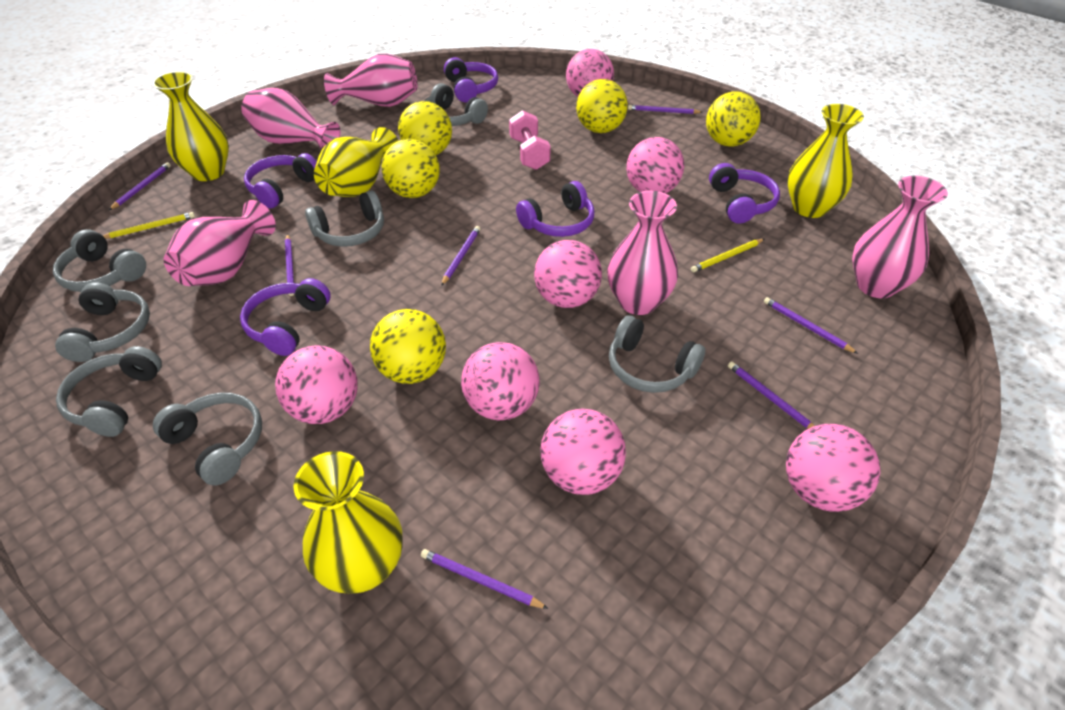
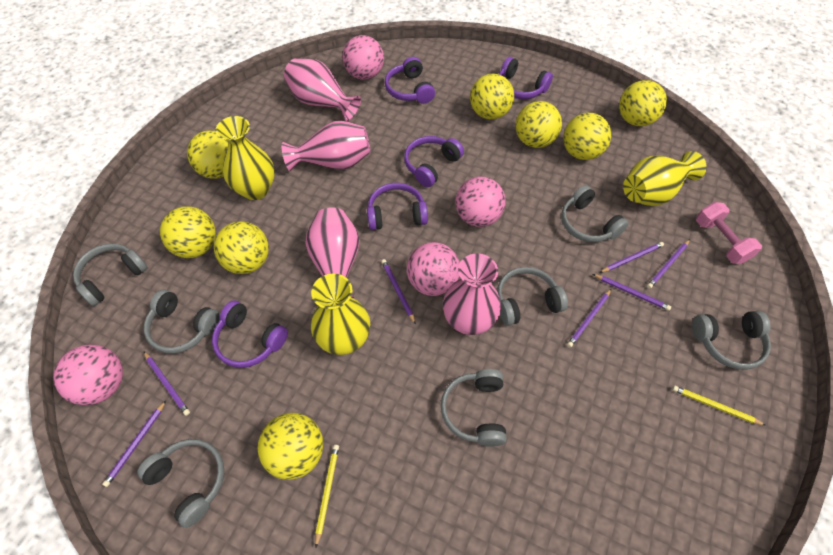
pink ball: 7 -> 4
pink vase: 5 -> 4
yellow ball: 5 -> 8
yellow vase: 4 -> 3

